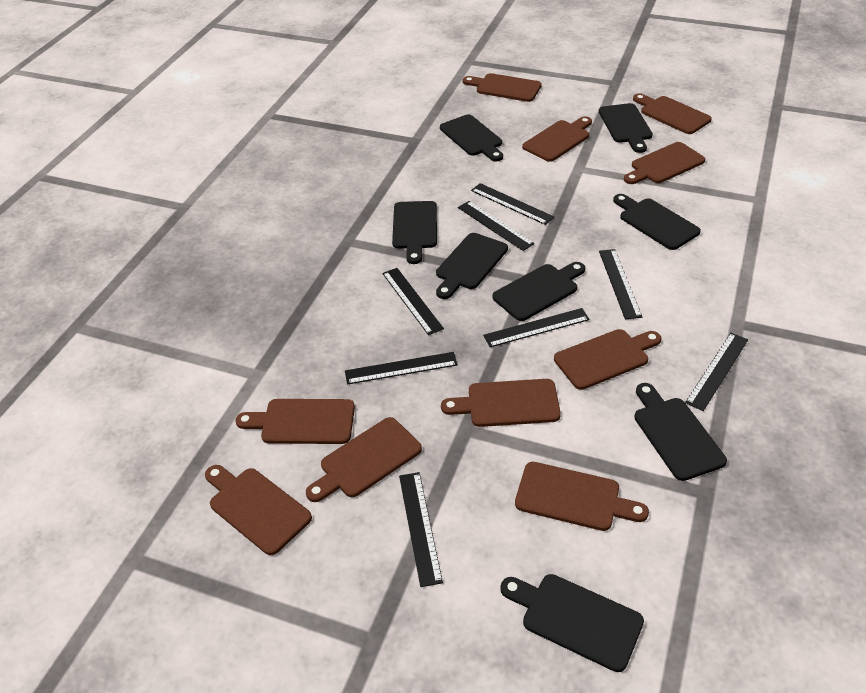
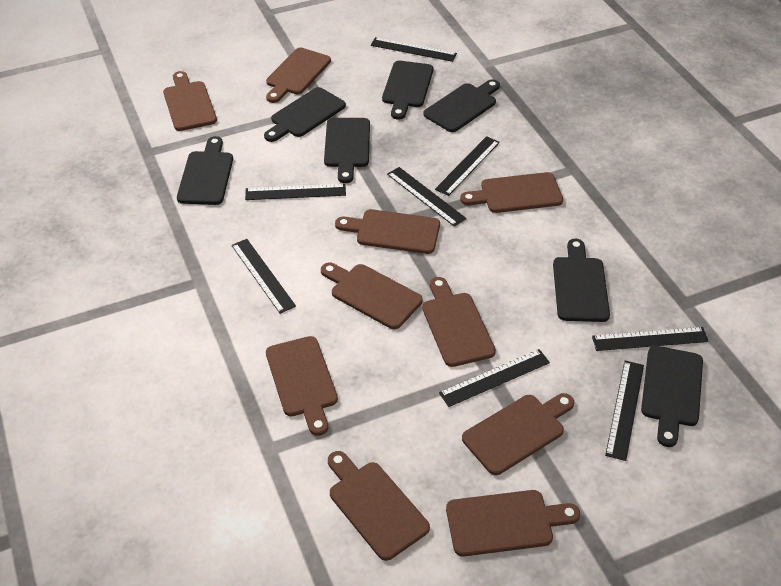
black cutting board: 8 -> 7

